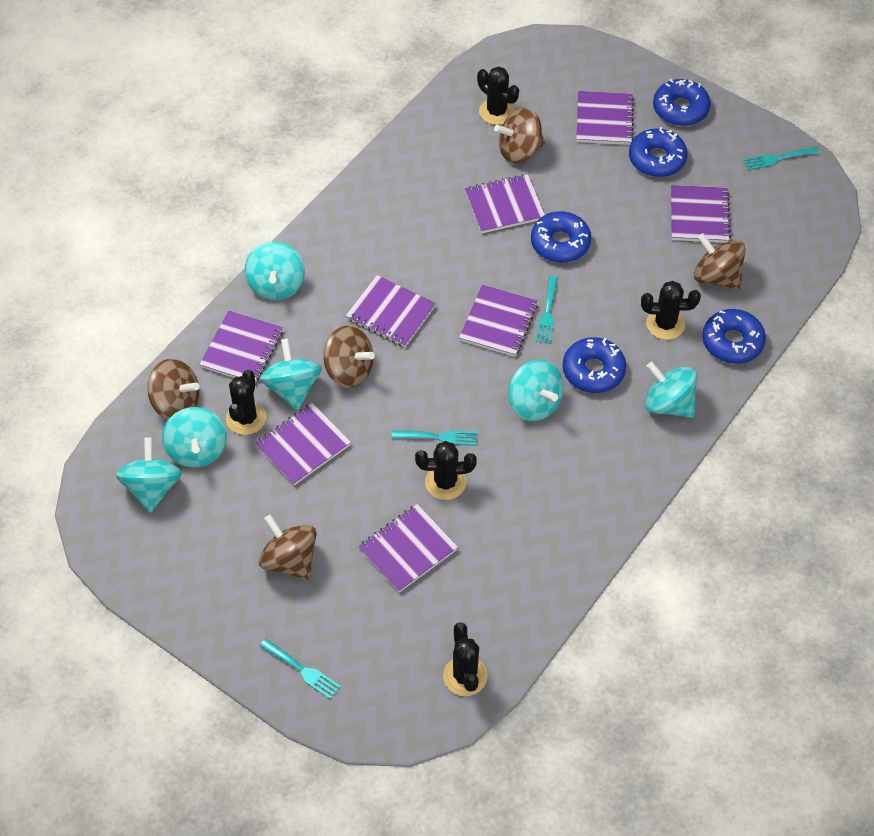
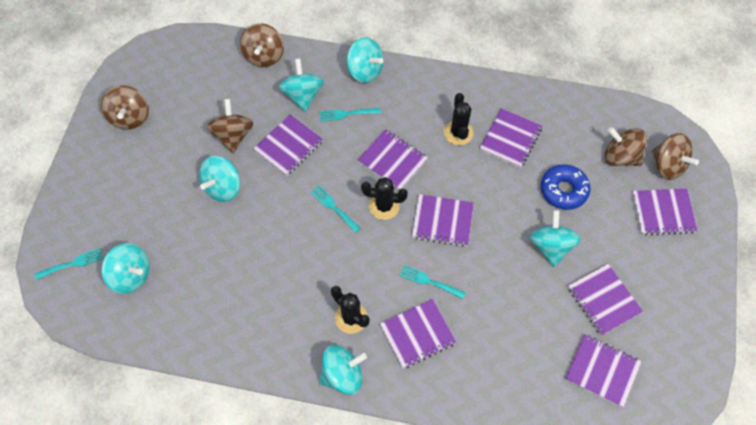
black cactus: 5 -> 3
blue donut: 5 -> 1

